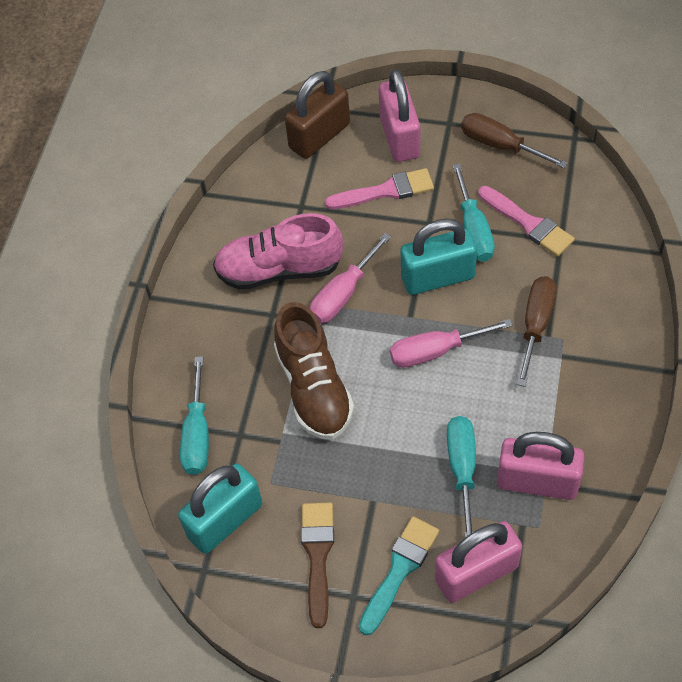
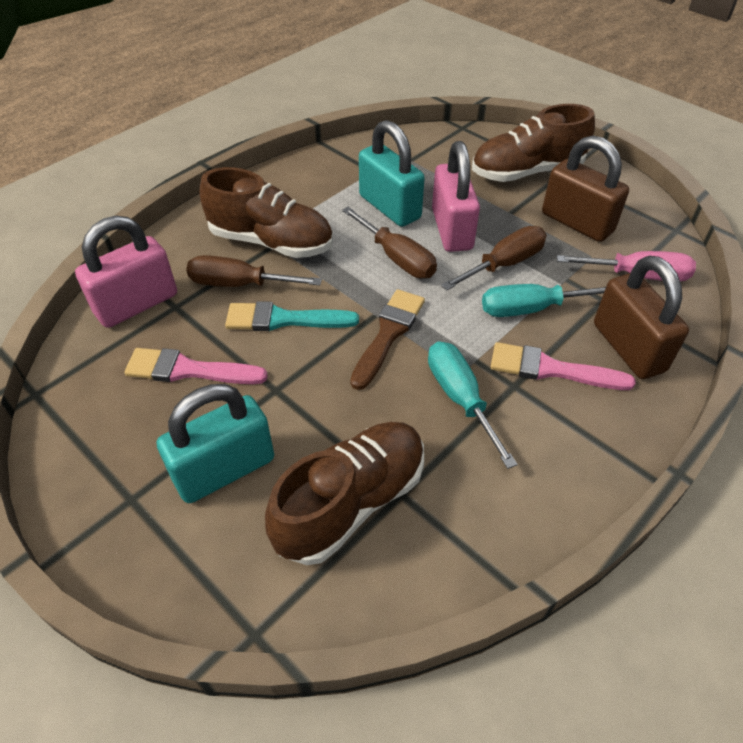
brown padlock: 1 -> 2
brown screwdriver: 2 -> 3
brown shoe: 1 -> 3
pink padlock: 3 -> 2
pink screwdriver: 2 -> 1
pink shoe: 1 -> 0
turquoise screwdriver: 3 -> 2

